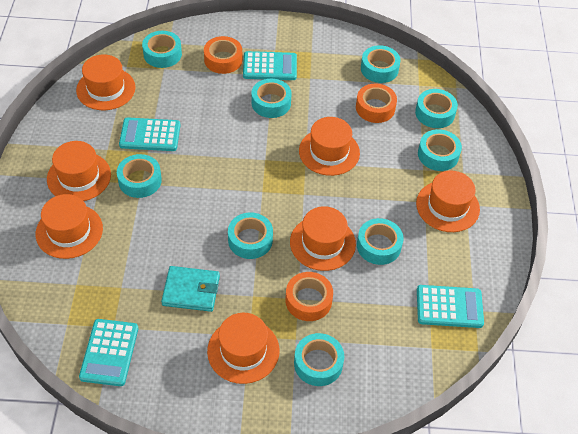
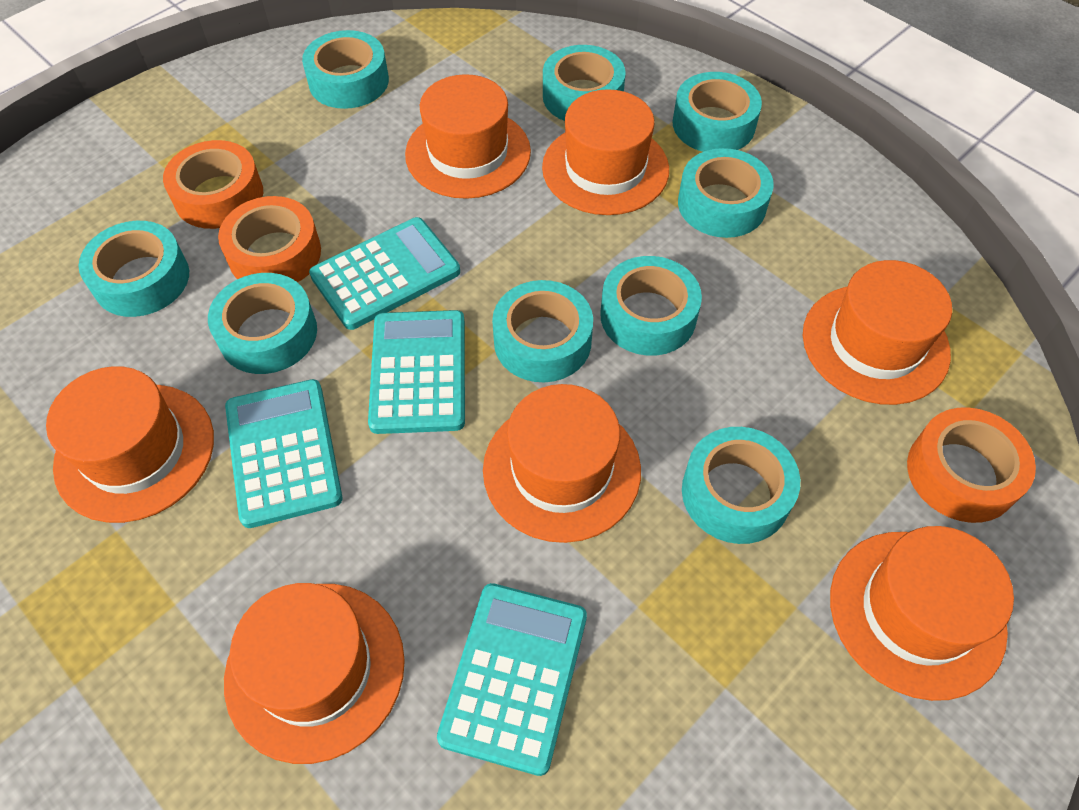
turquoise wallet: 1 -> 0

